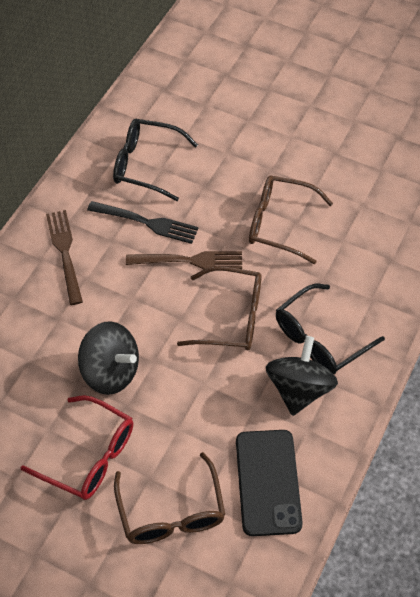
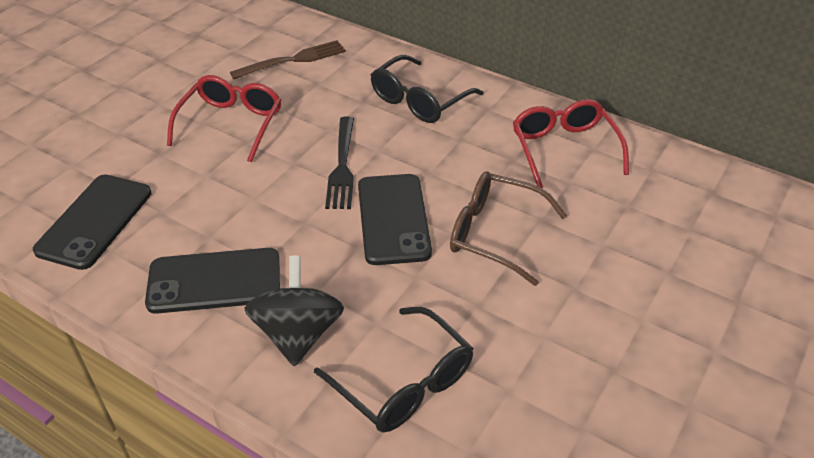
black phone: 1 -> 3
black spinning top: 2 -> 1
brown fork: 2 -> 1
brown glasses: 3 -> 1
red glasses: 1 -> 2

